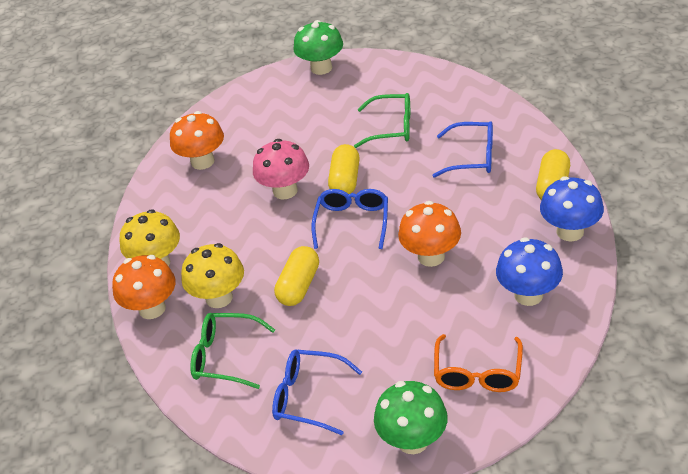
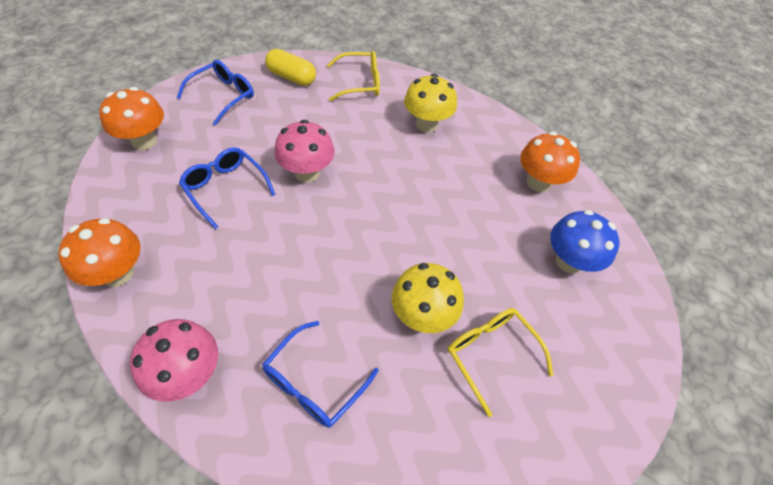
blue mushroom: 2 -> 1
green glasses: 2 -> 0
green mushroom: 2 -> 0
orange glasses: 1 -> 0
pink mushroom: 1 -> 2
yellow capsule: 3 -> 1
yellow glasses: 0 -> 2

